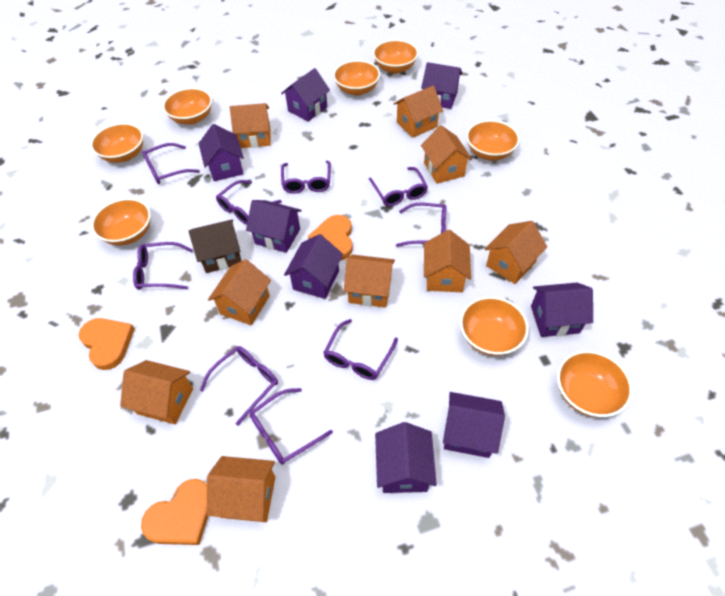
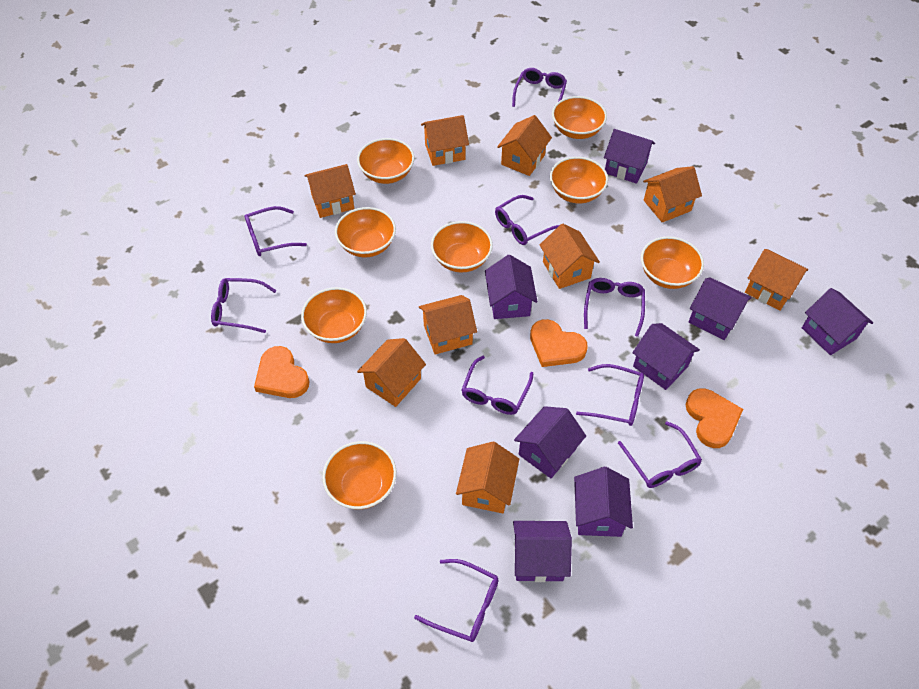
brown house: 1 -> 0

